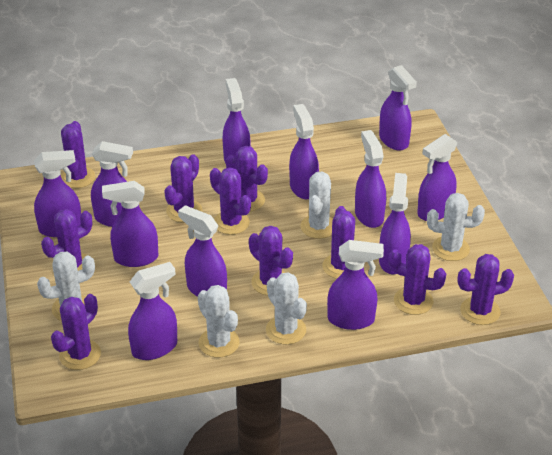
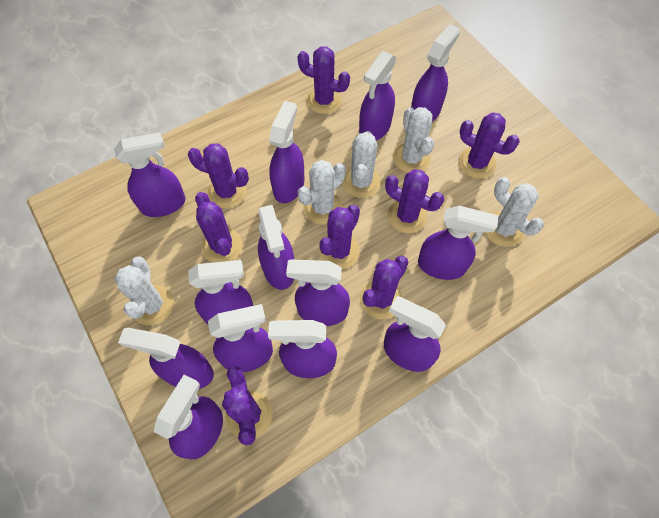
purple cactus: 10 -> 8
purple spray bottle: 12 -> 13

